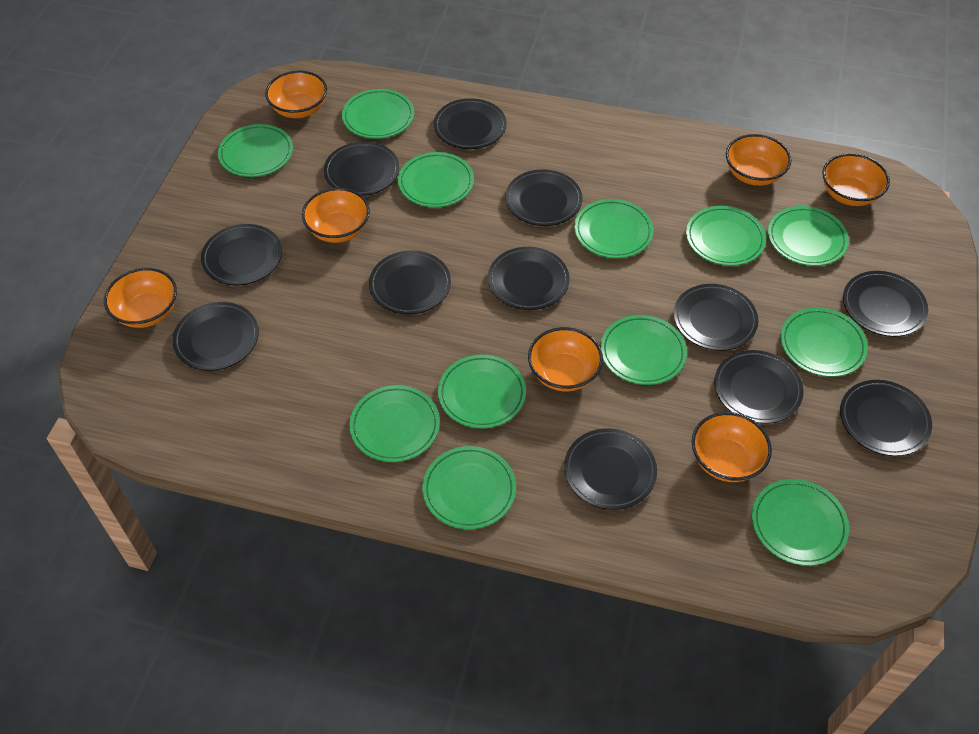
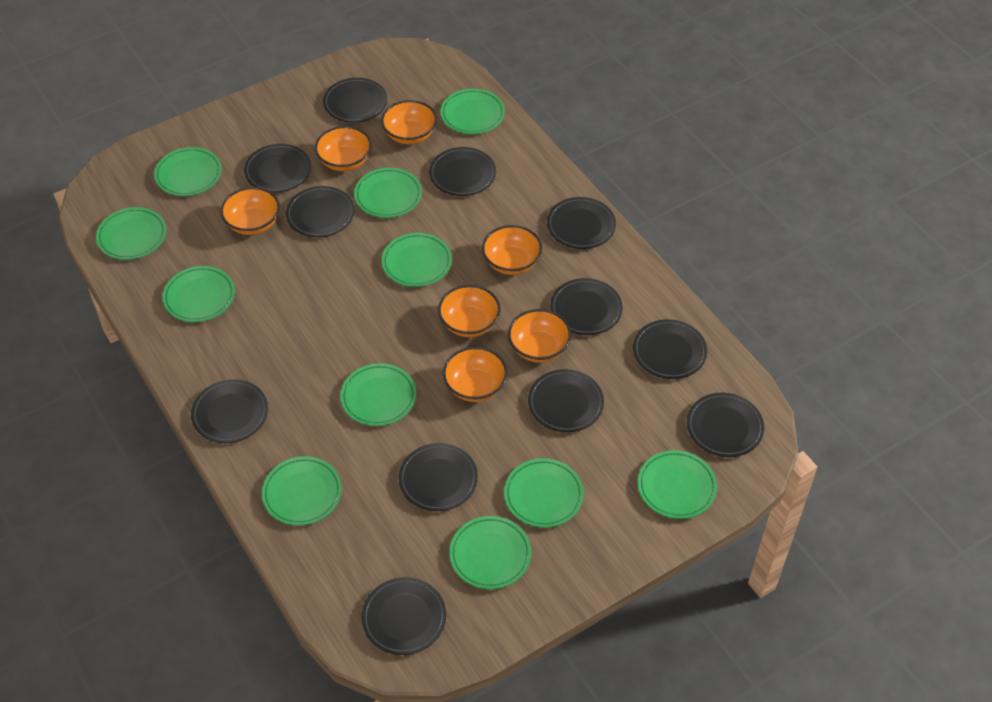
green plate: 12 -> 11

